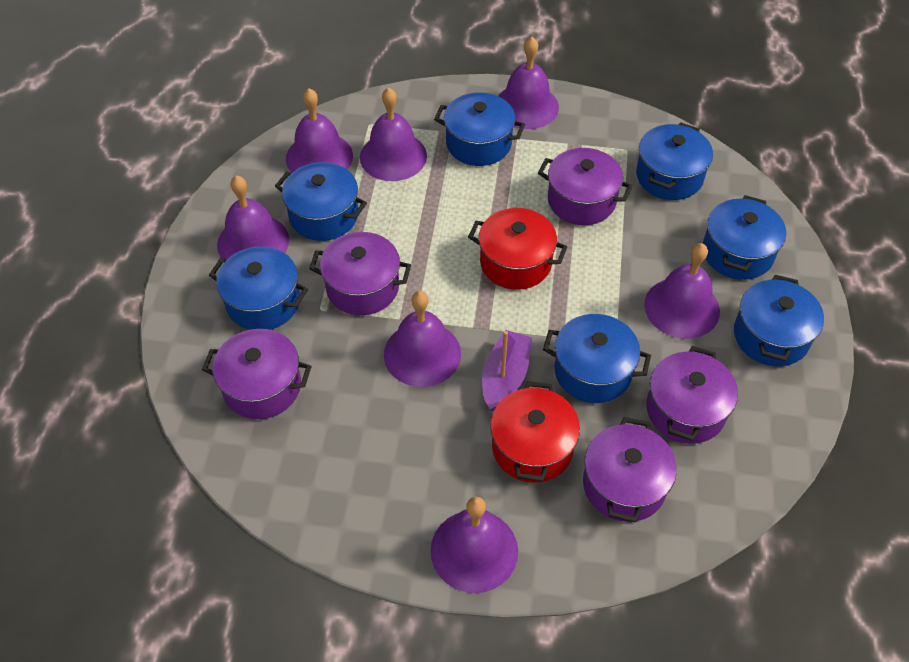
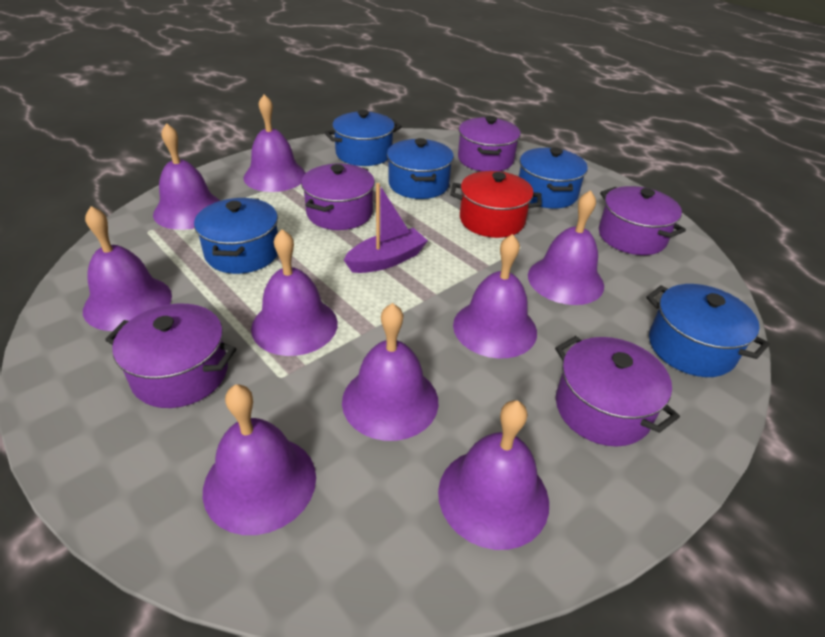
blue pot: 7 -> 5
purple bell: 7 -> 9
red pot: 2 -> 1

